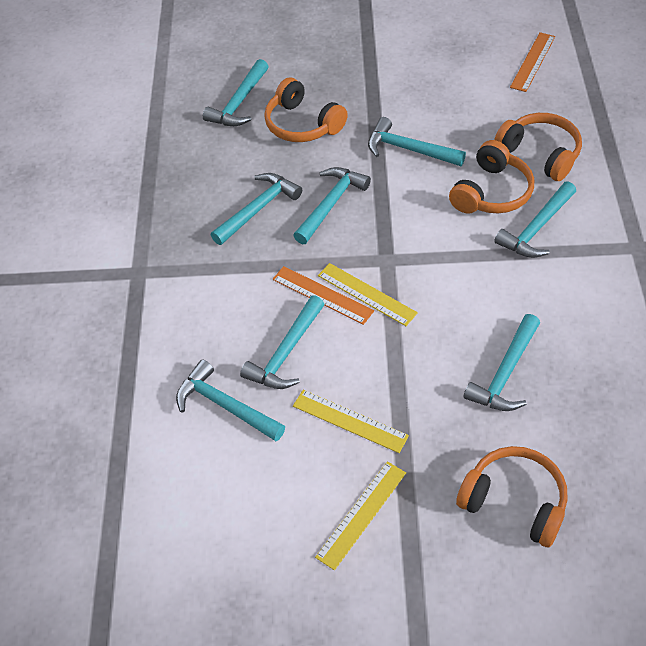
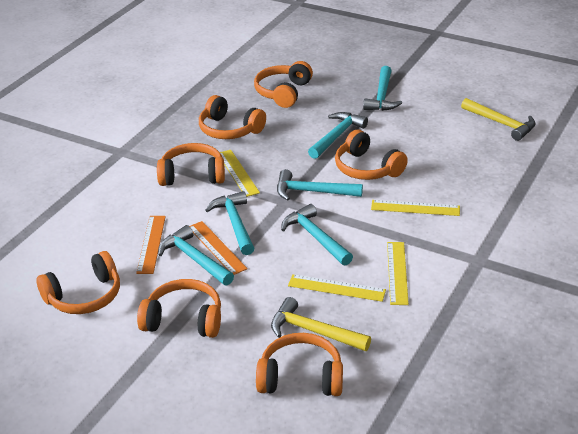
orange headphones: 4 -> 7
turquoise hammer: 8 -> 6
yellow hammer: 0 -> 2
yellow ruler: 3 -> 4

